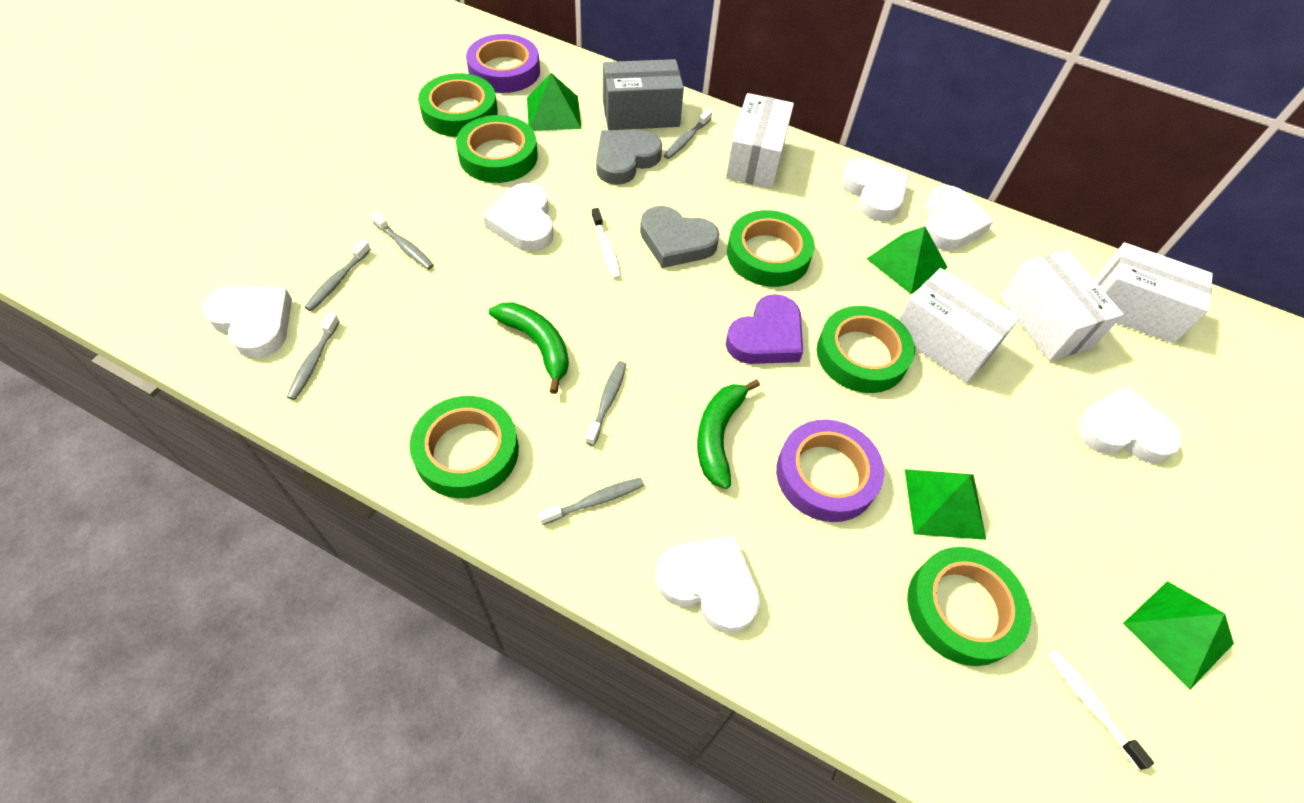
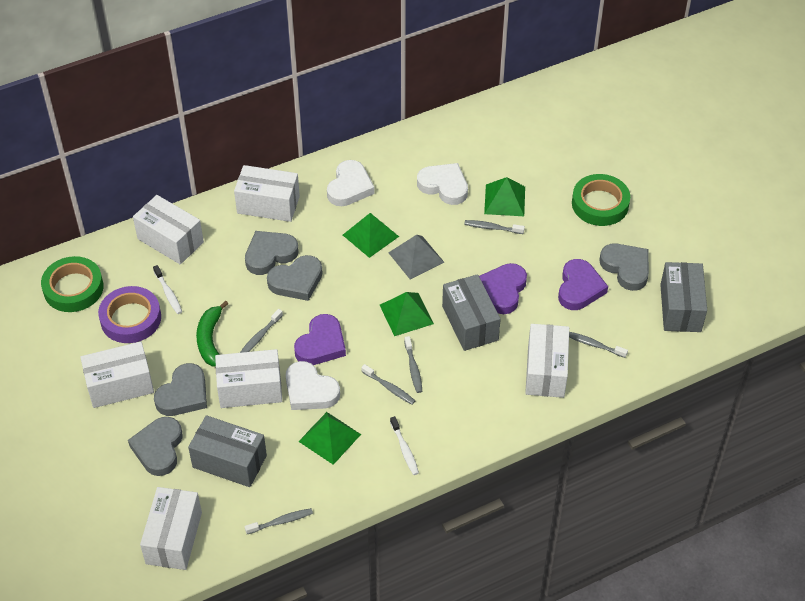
green banana: 2 -> 1
green tape: 6 -> 2
grey box: 1 -> 3
grey heart: 2 -> 5
grey pyramid: 0 -> 1
purple heart: 1 -> 3
purple tape: 2 -> 1
white box: 4 -> 6
white heart: 6 -> 3

